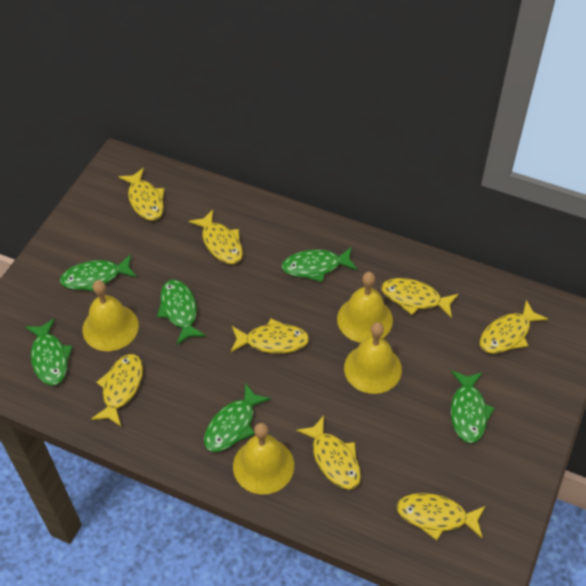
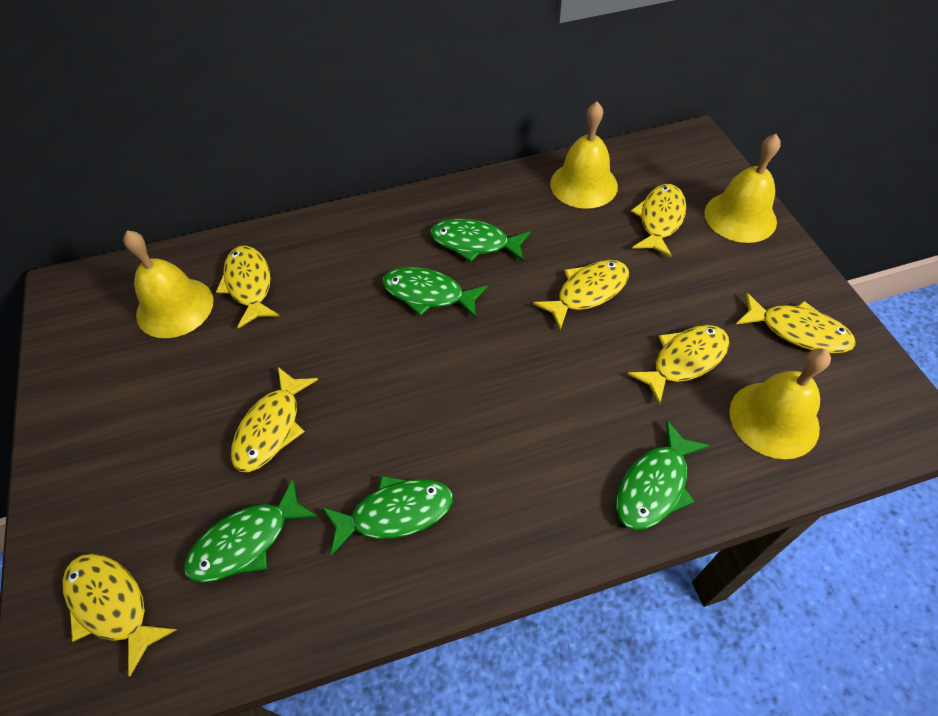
green fish: 6 -> 5
yellow fish: 8 -> 7

